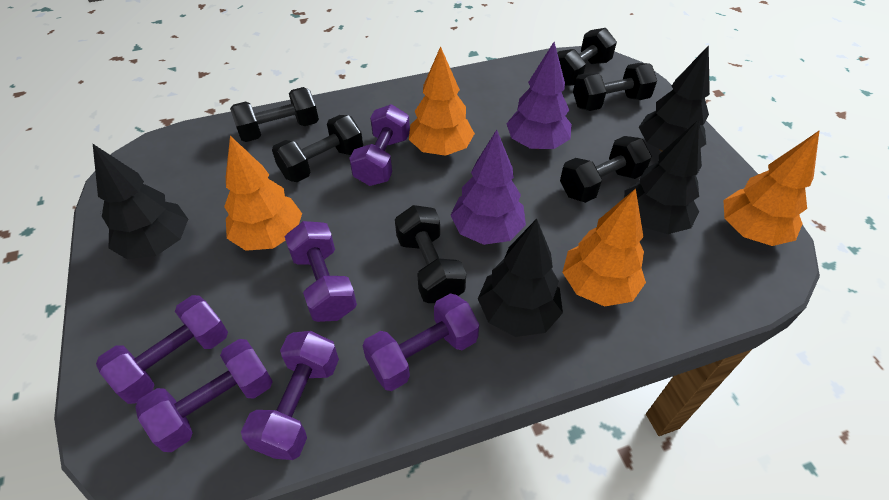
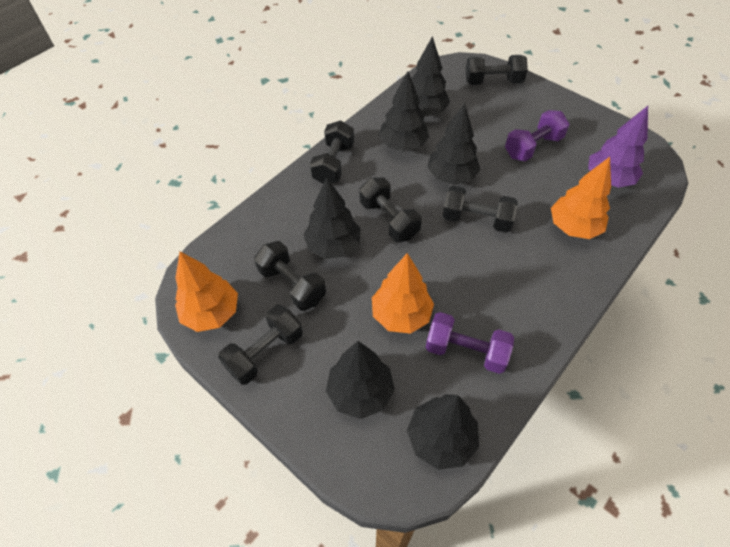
black tree: 4 -> 6
orange tree: 4 -> 3
purple dumbbell: 6 -> 2
purple tree: 2 -> 1

